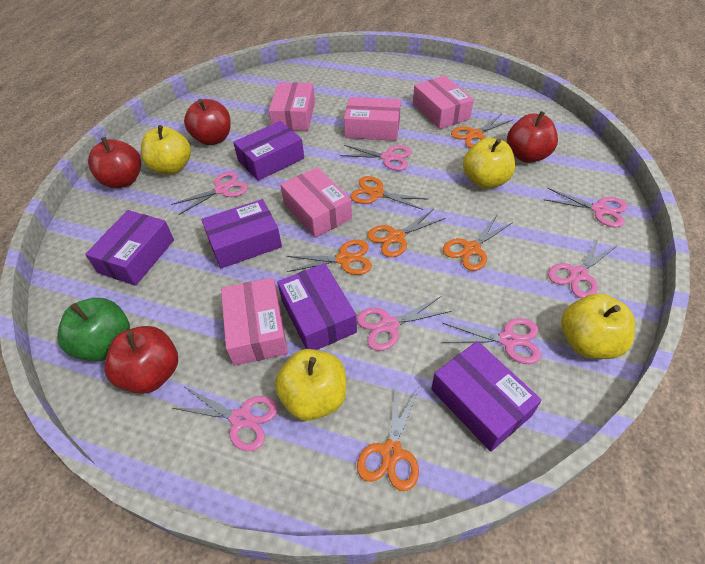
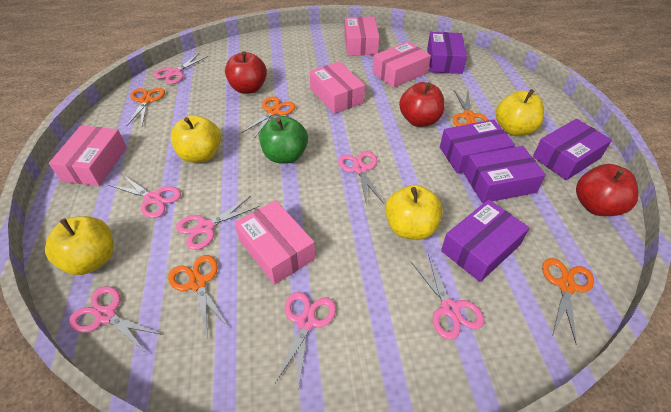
orange scissors: 6 -> 5
red apple: 4 -> 3

